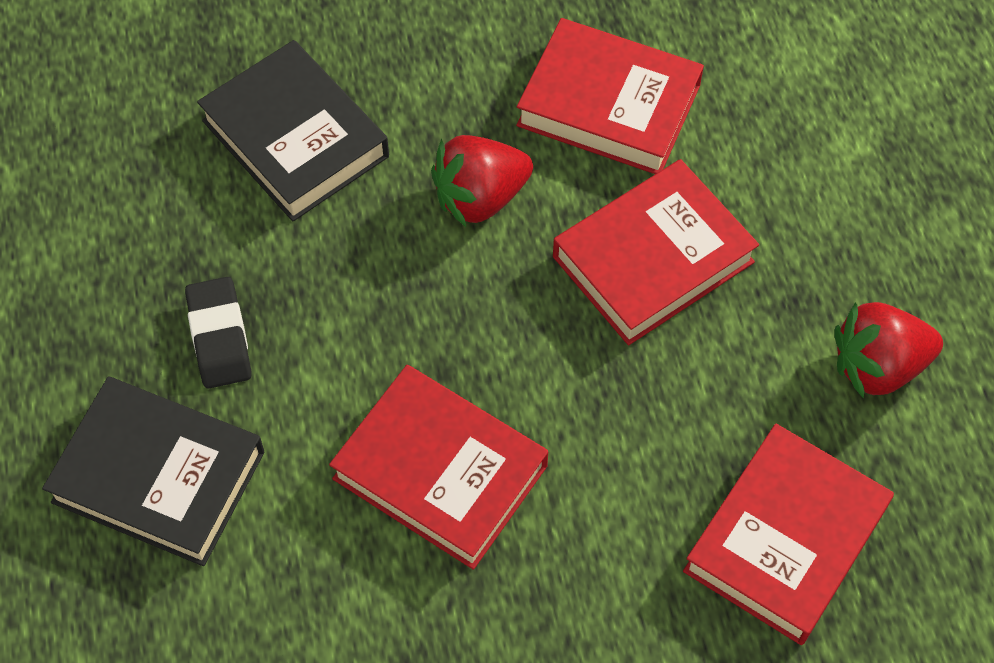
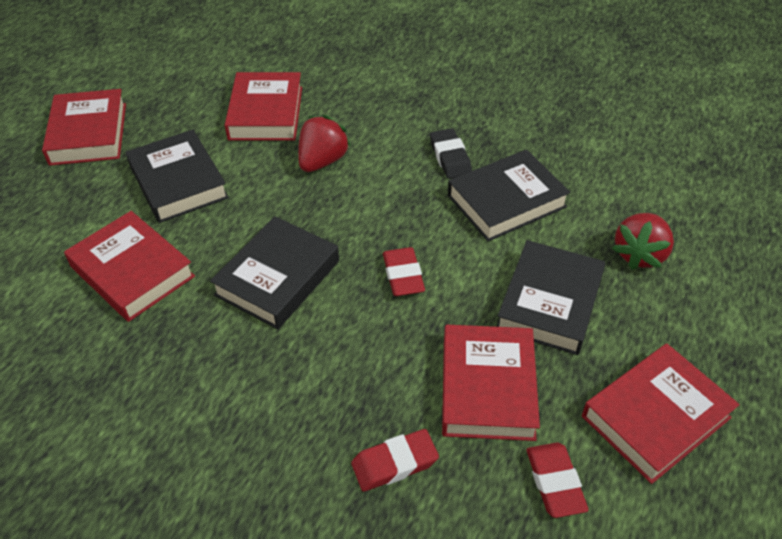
black book: 2 -> 4
red book: 4 -> 5
red eraser: 0 -> 3

